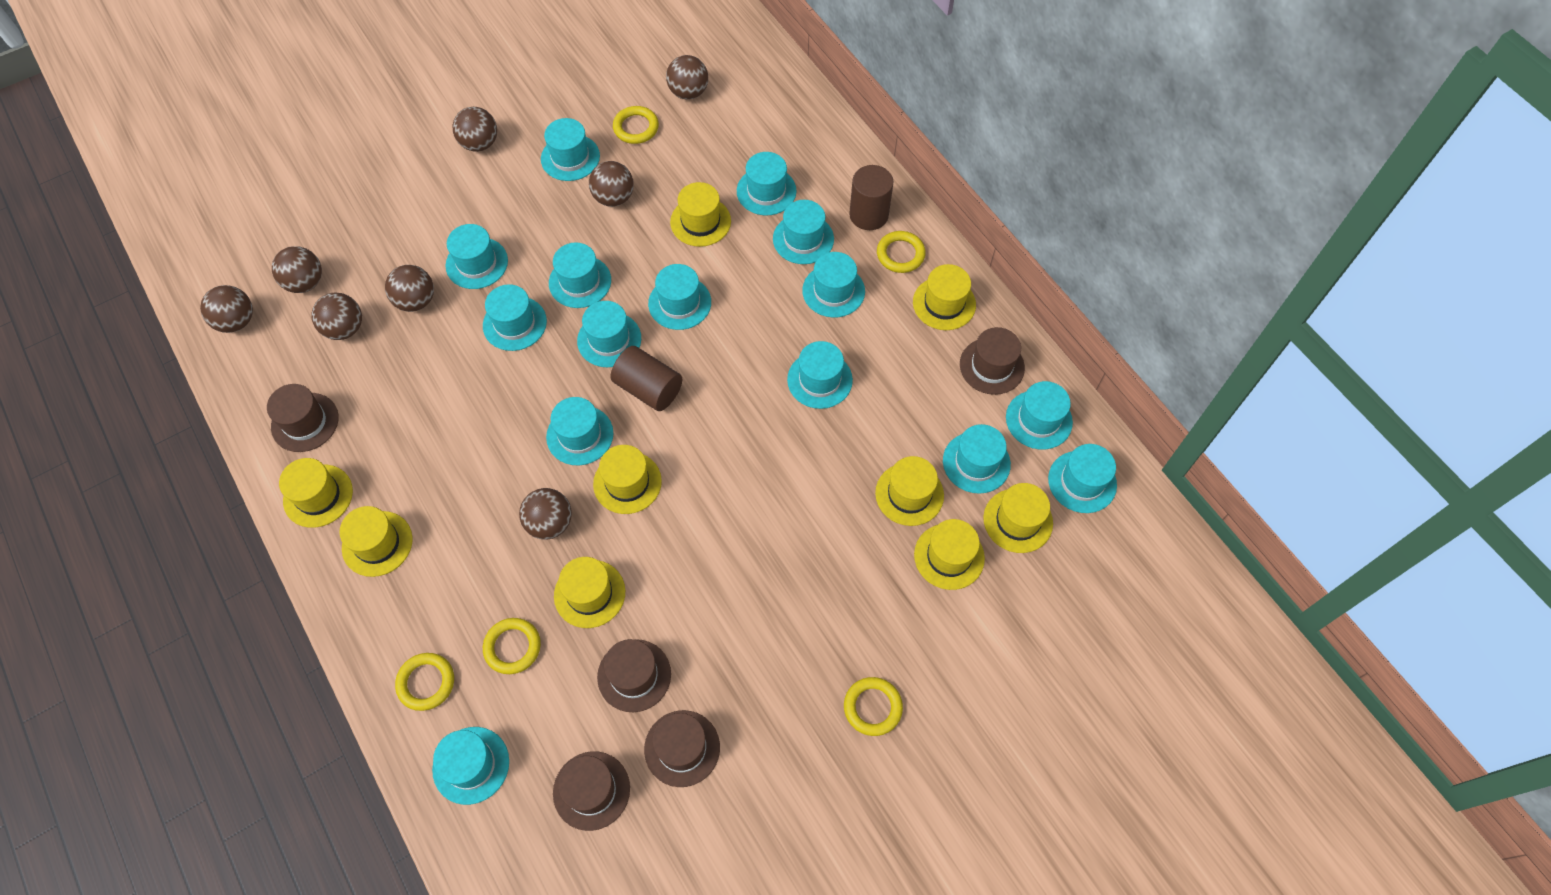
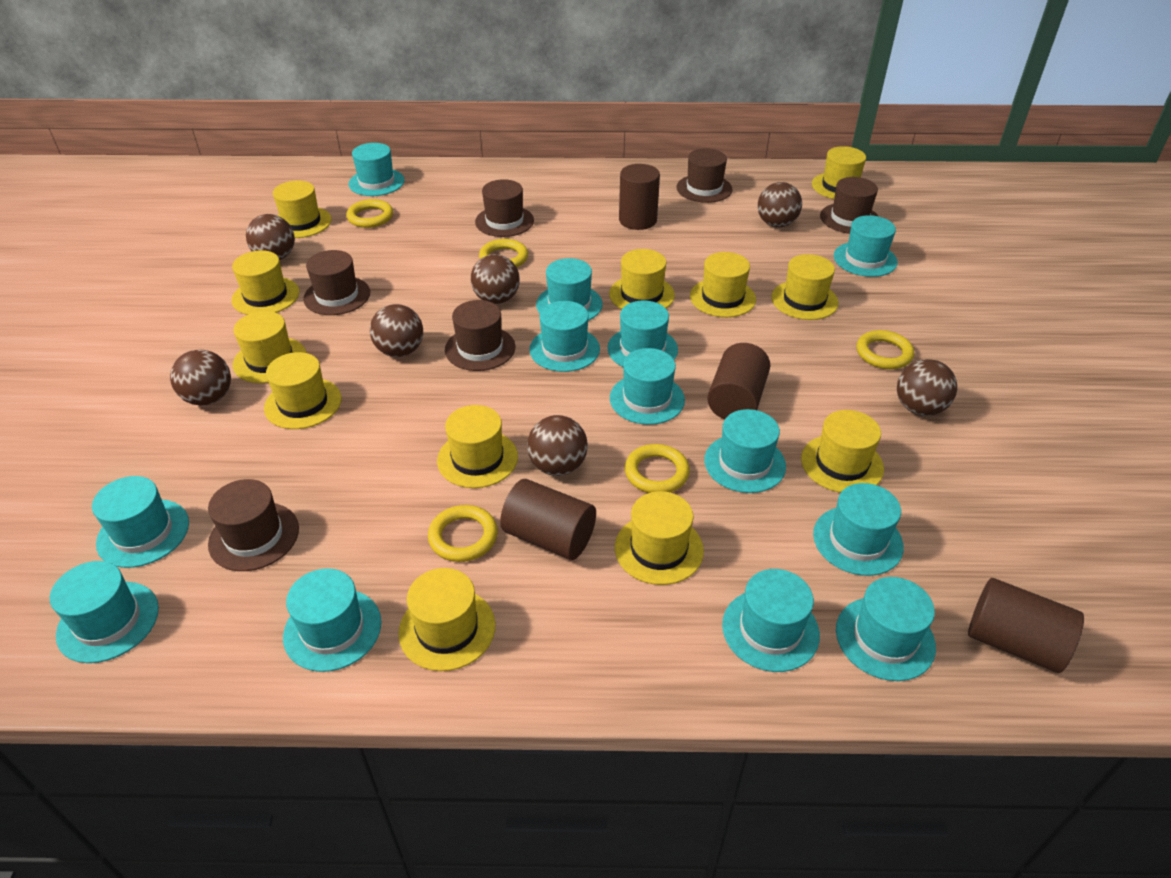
brown ball: 8 -> 7
brown cylinder: 2 -> 4
brown hat: 5 -> 6
turquoise hat: 15 -> 13
yellow hat: 9 -> 12

